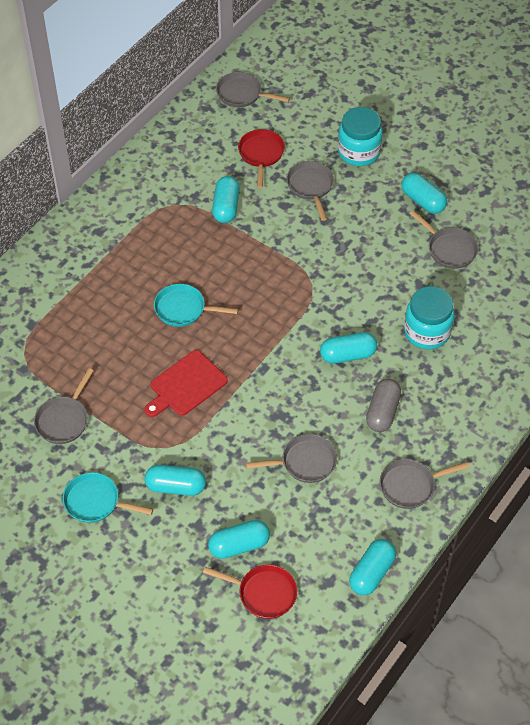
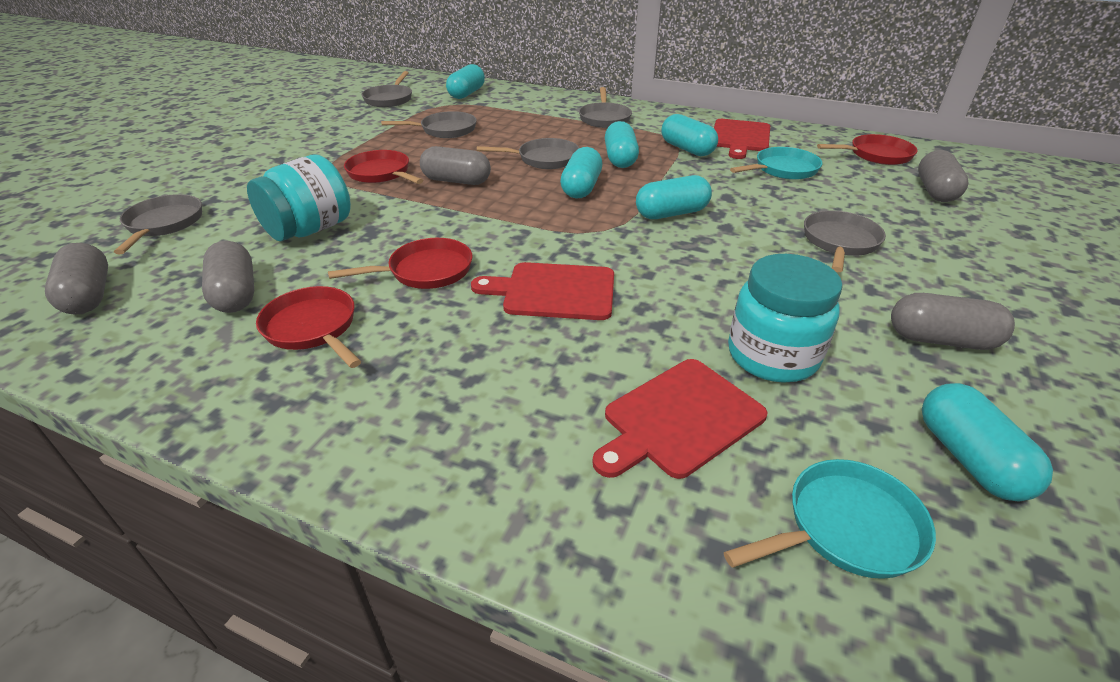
grey capsule: 1 -> 5
red cutting board: 1 -> 3
red pan: 2 -> 4

